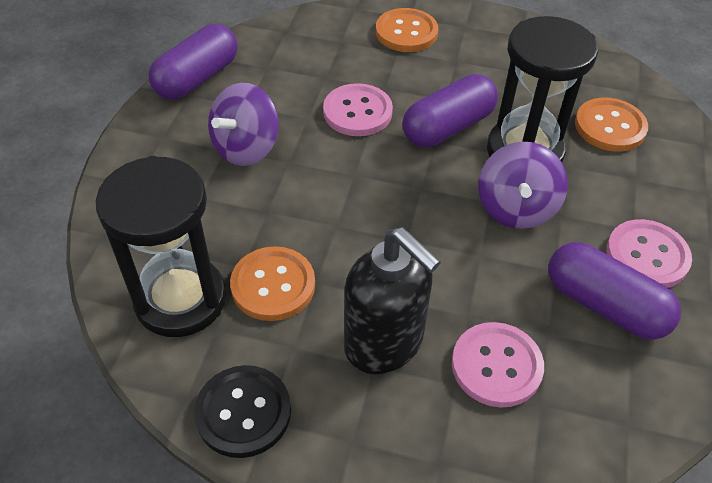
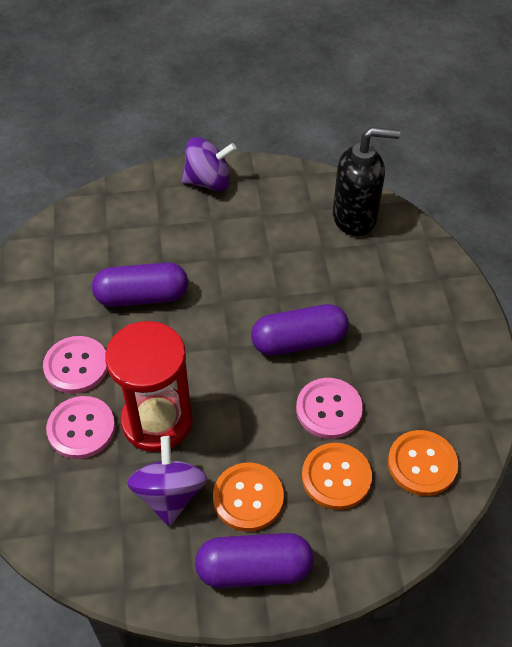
black button: 1 -> 0
black hourglass: 2 -> 0
red hourglass: 0 -> 1

